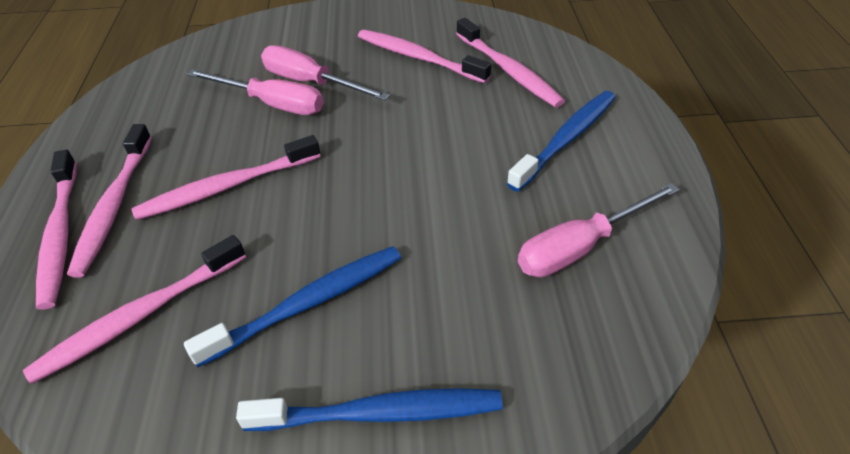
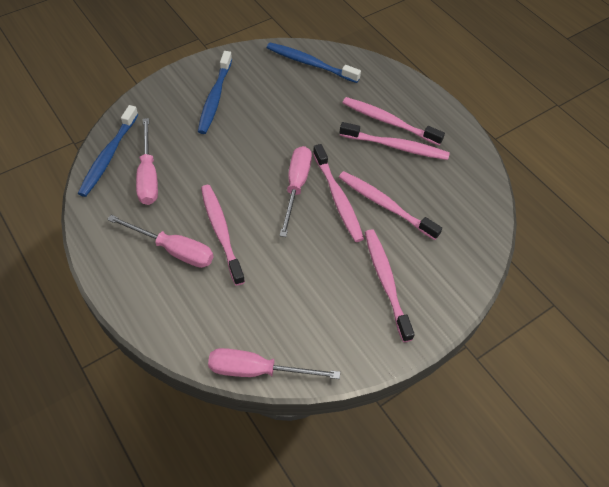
pink screwdriver: 3 -> 4

